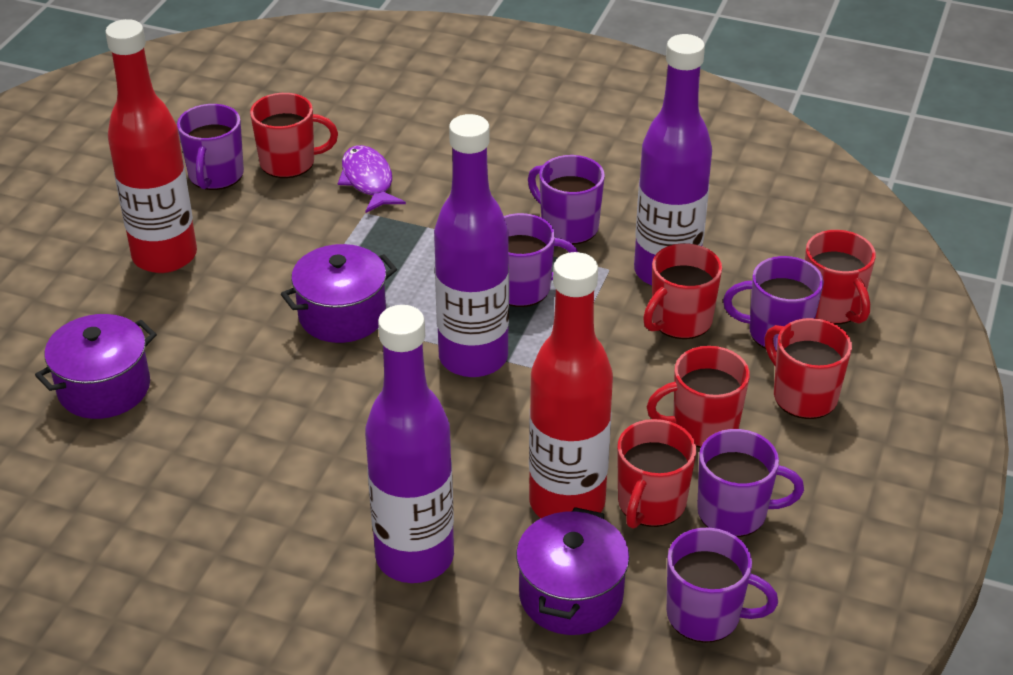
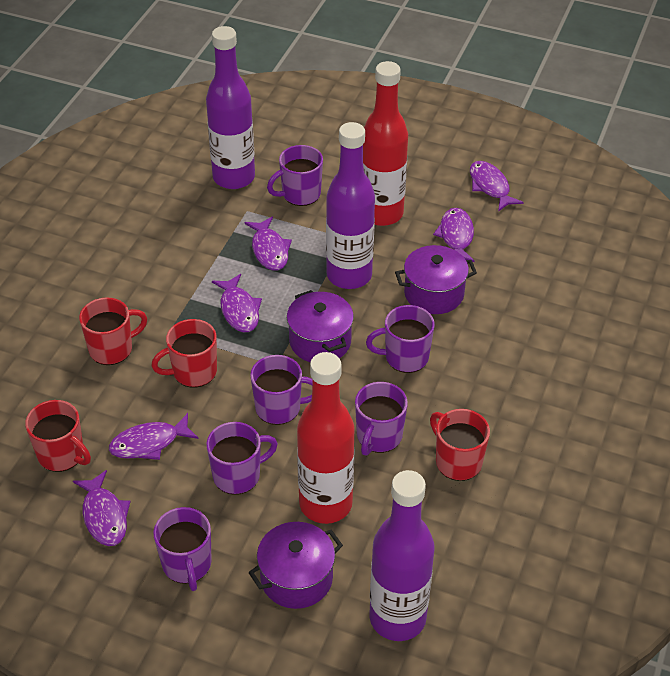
purple fish: 1 -> 6
red mug: 6 -> 4

